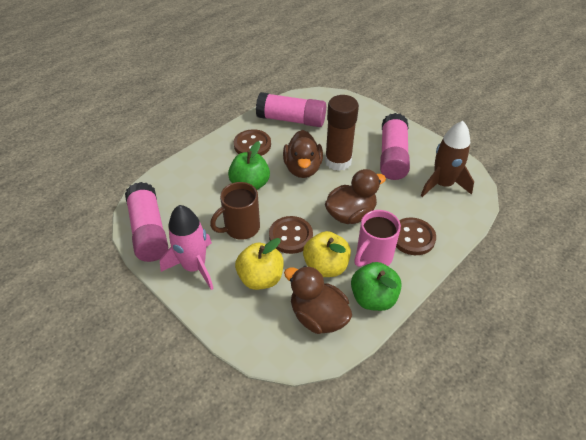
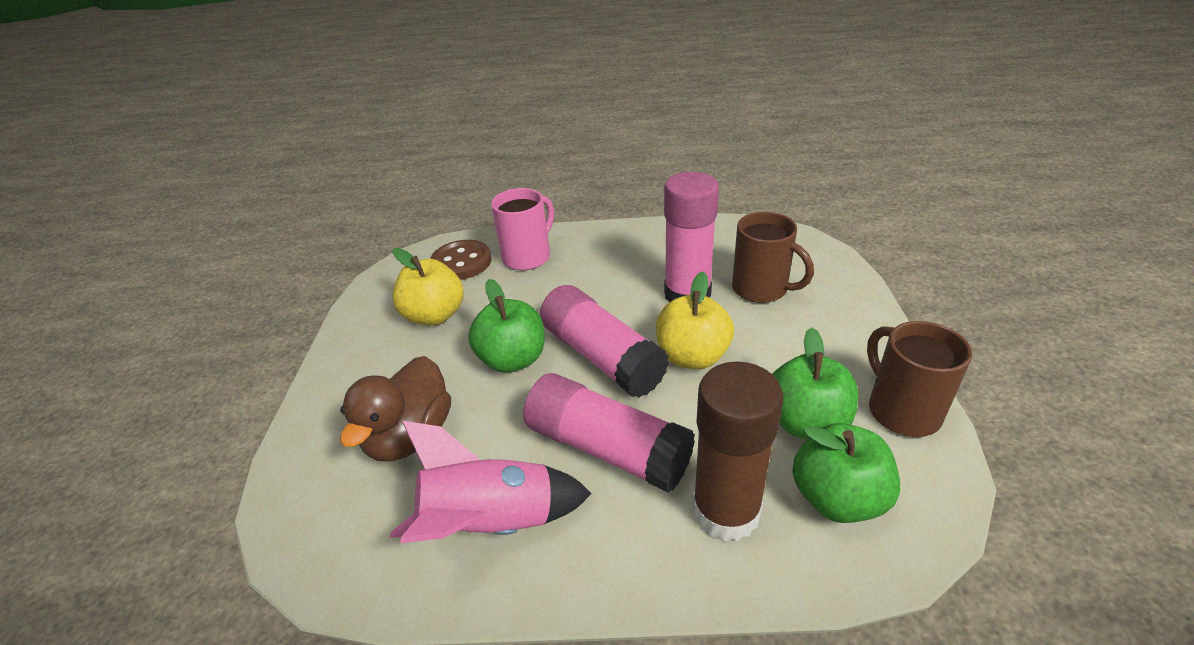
brown button: 3 -> 1
brown duck: 3 -> 1
brown mug: 1 -> 2
brown rocket: 1 -> 0
green apple: 2 -> 3

